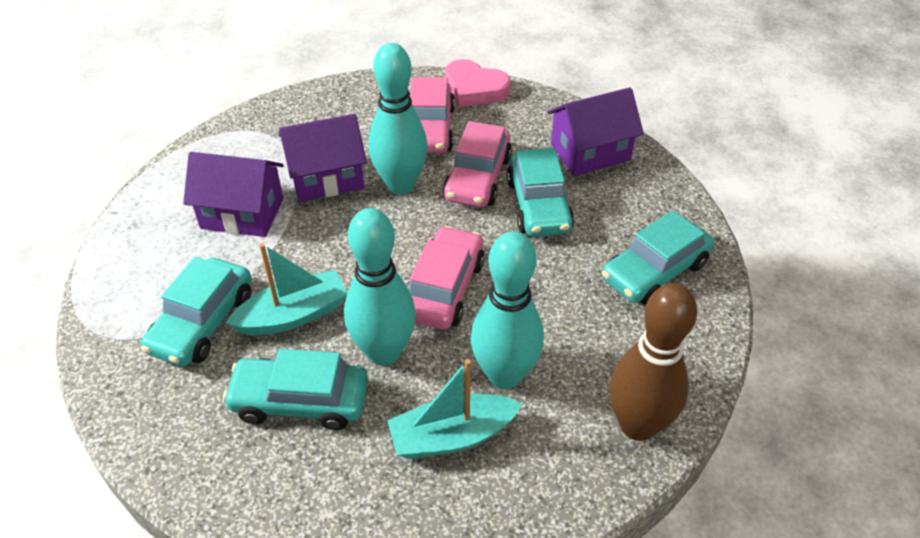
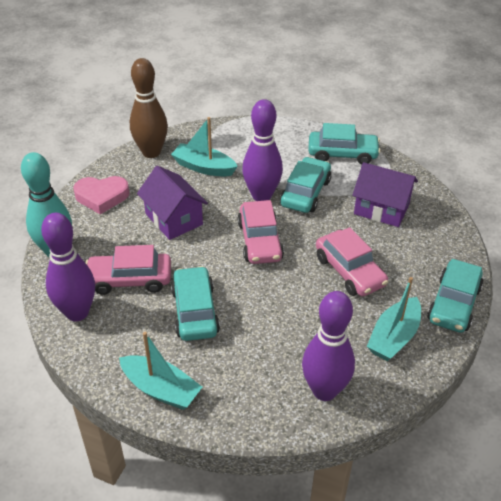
purple bowling pin: 0 -> 3
purple house: 3 -> 2
turquoise boat: 2 -> 3
turquoise bowling pin: 3 -> 1

